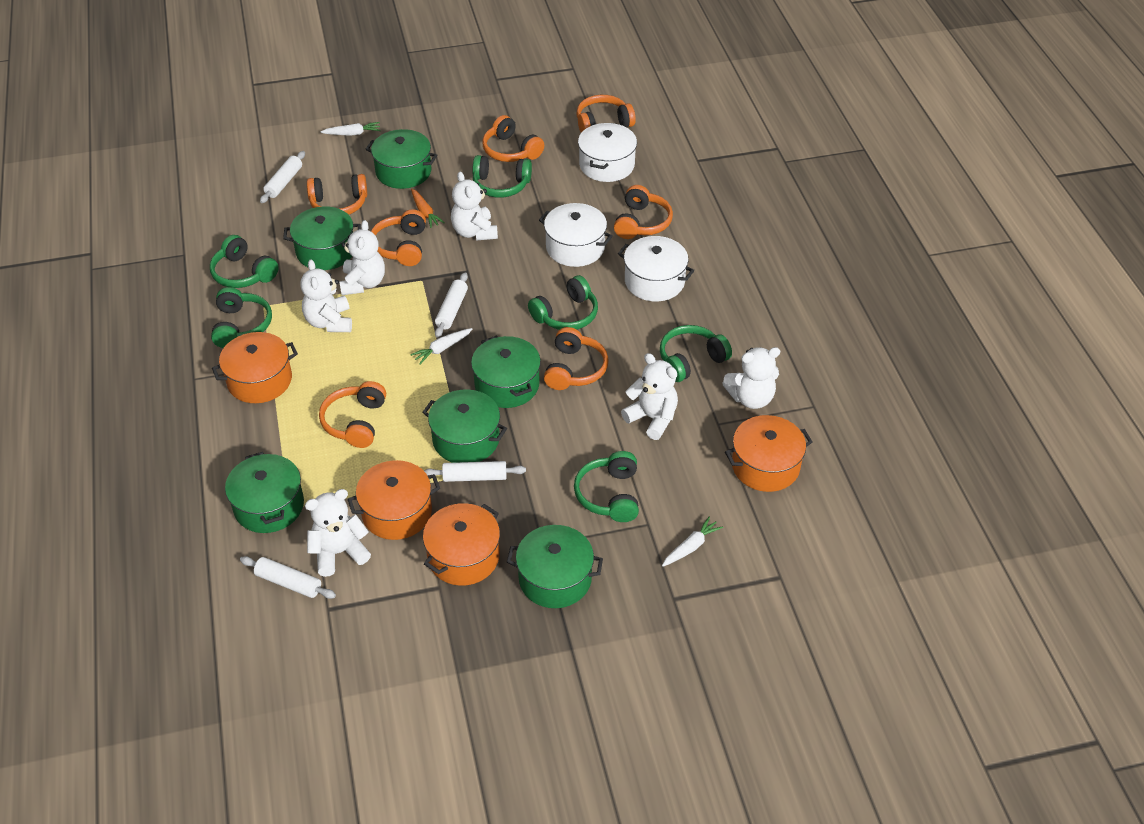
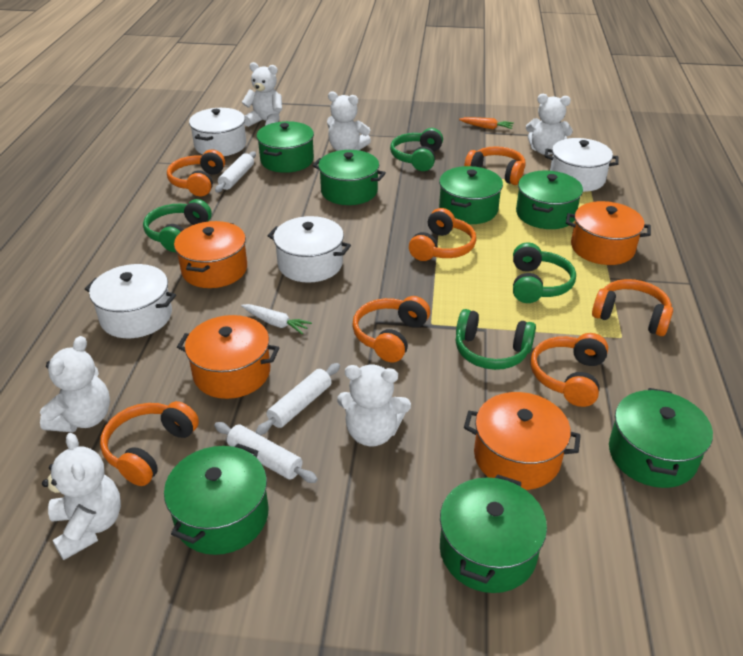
green headphones: 6 -> 4
green pot: 6 -> 7
white carrot: 3 -> 1
white pot: 3 -> 4
white rolling pin: 4 -> 3

